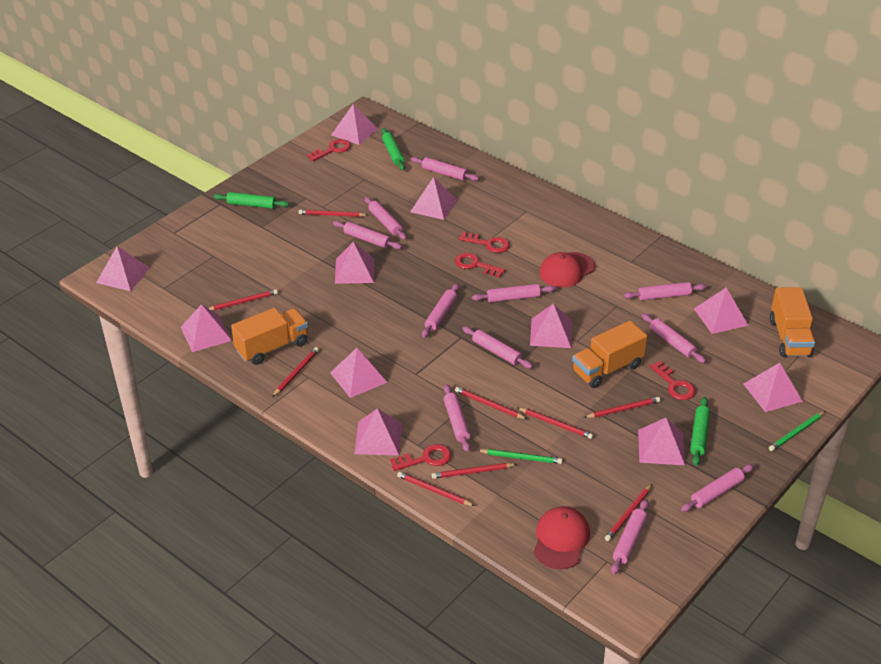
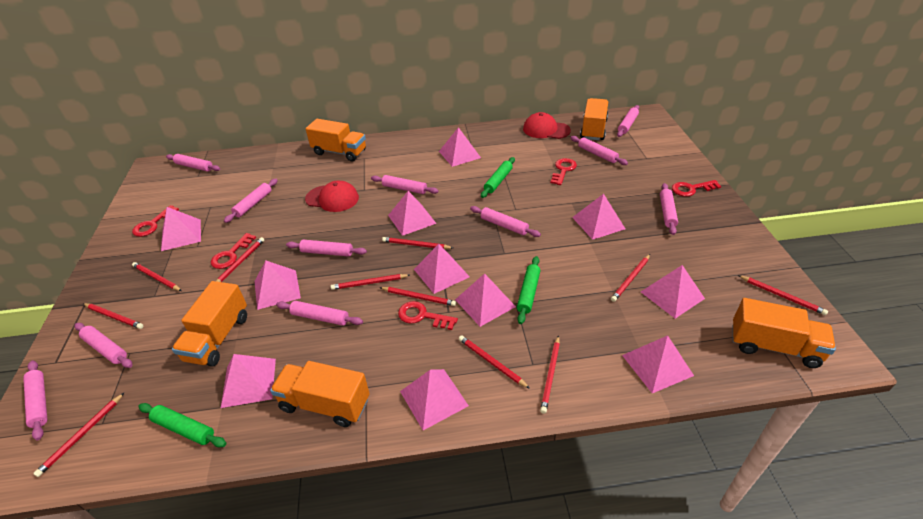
green pencil: 2 -> 0
orange truck: 3 -> 5
red pencil: 9 -> 11

